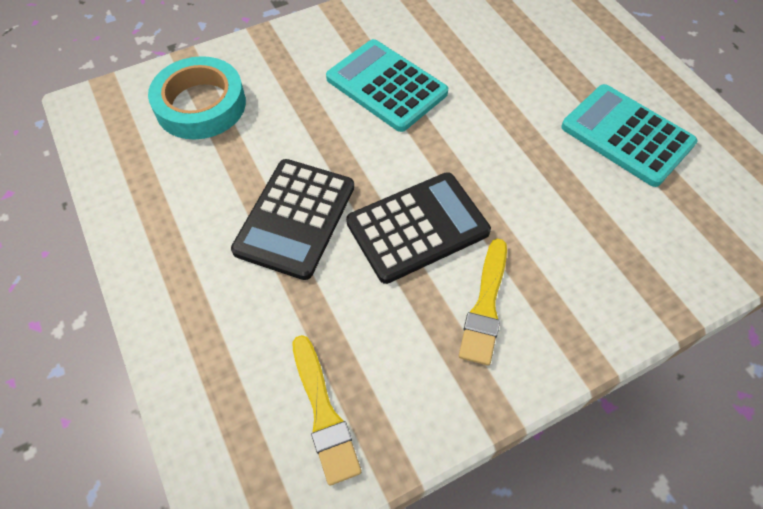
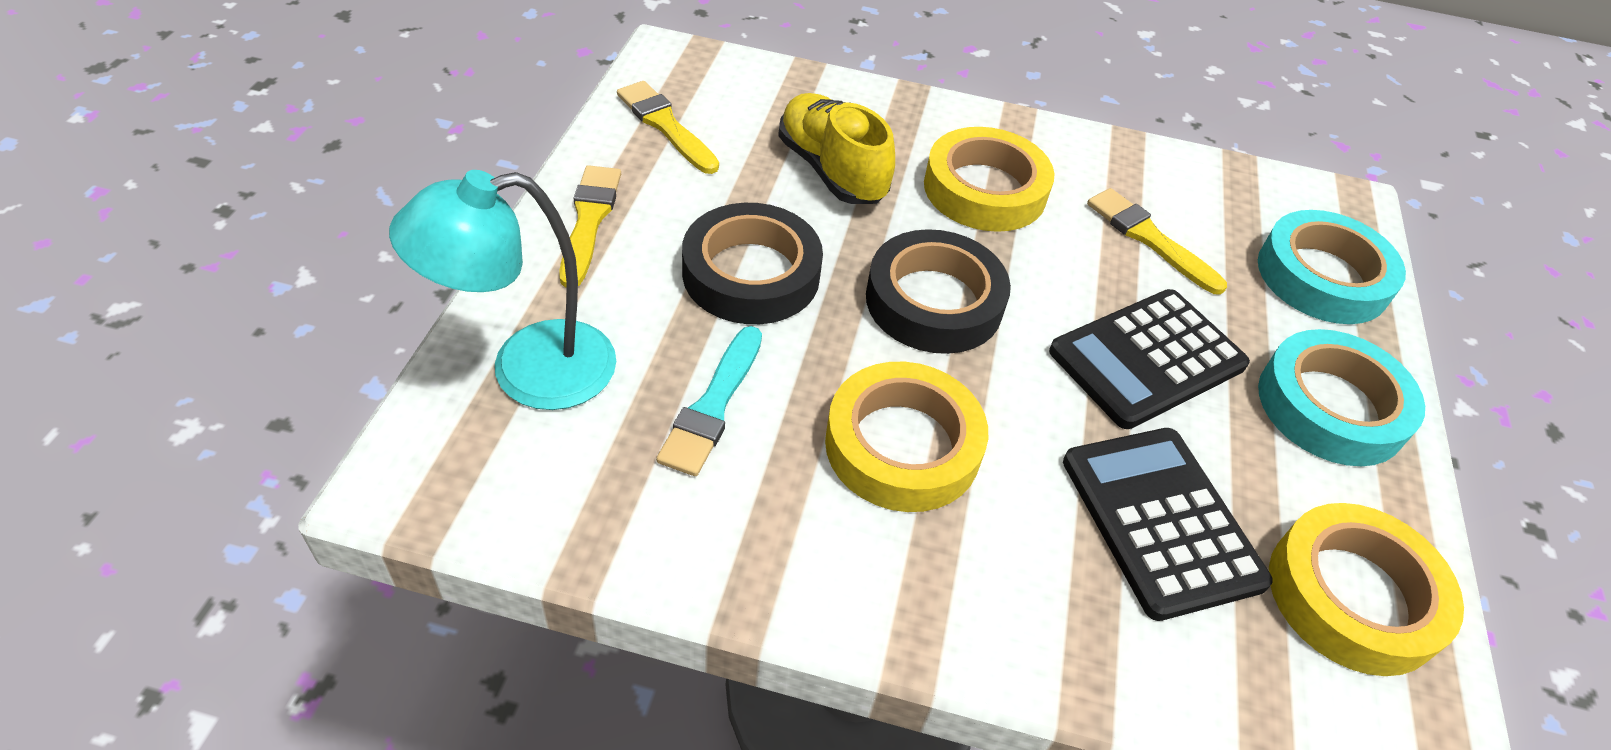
black tape: 0 -> 2
turquoise brush: 0 -> 1
turquoise calculator: 2 -> 0
turquoise lamp: 0 -> 1
turquoise tape: 1 -> 2
yellow brush: 2 -> 3
yellow shoe: 0 -> 1
yellow tape: 0 -> 3

